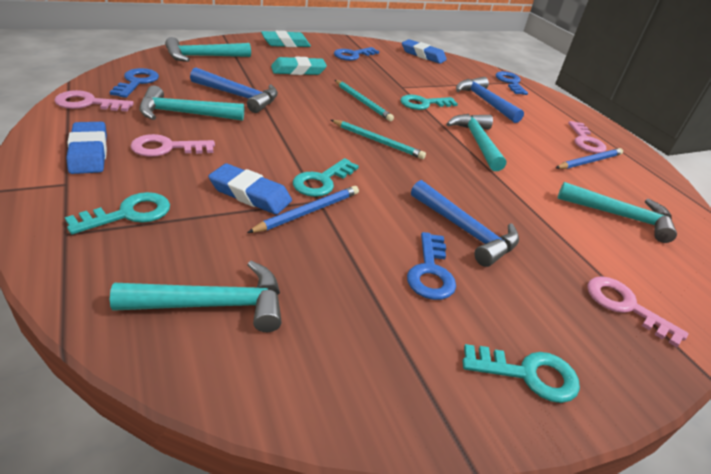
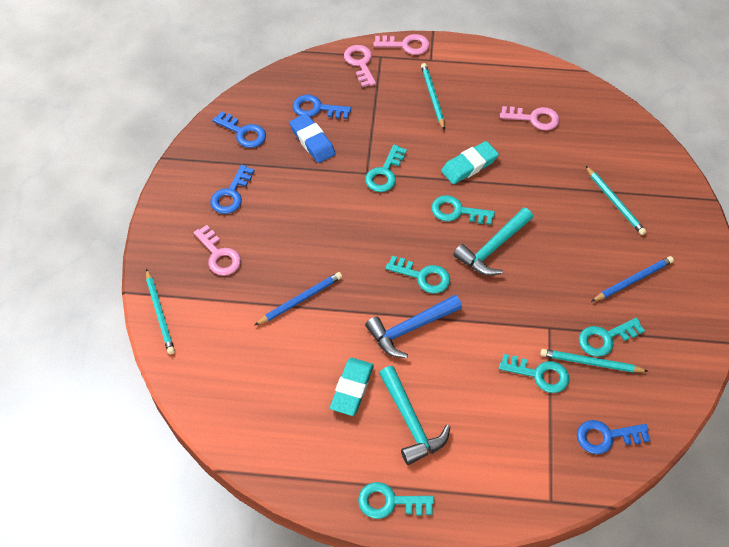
blue eraser: 3 -> 1
blue hammer: 3 -> 1
turquoise hammer: 5 -> 2
turquoise key: 4 -> 6
turquoise pencil: 2 -> 4

